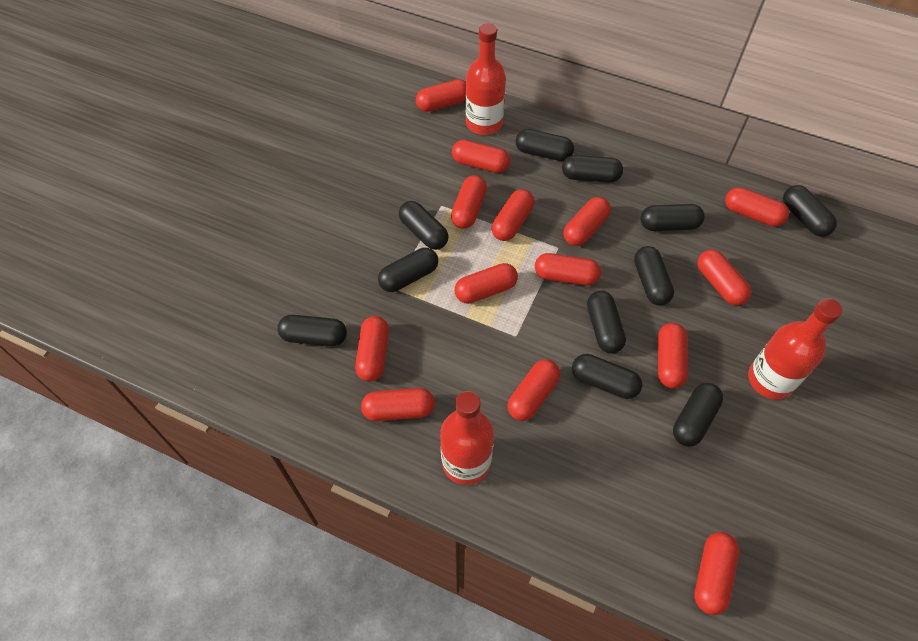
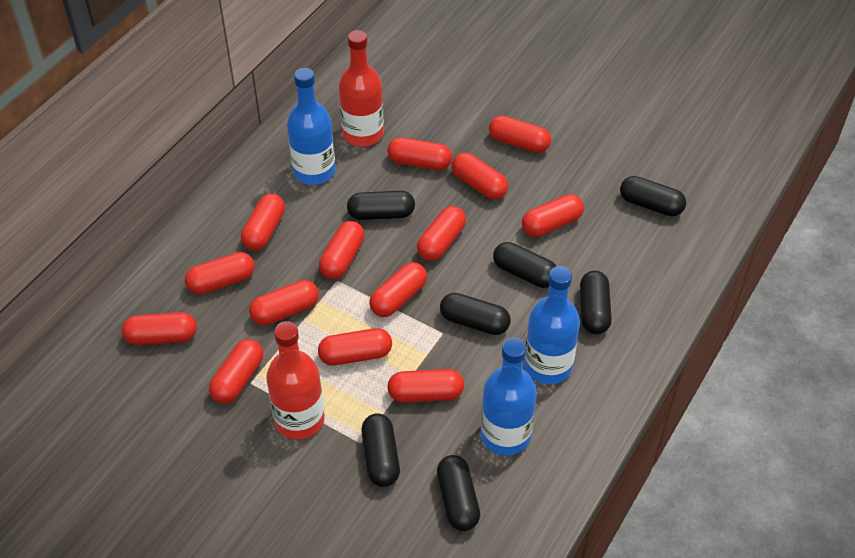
black capsule: 11 -> 7
blue bottle: 0 -> 3
red bottle: 3 -> 2

